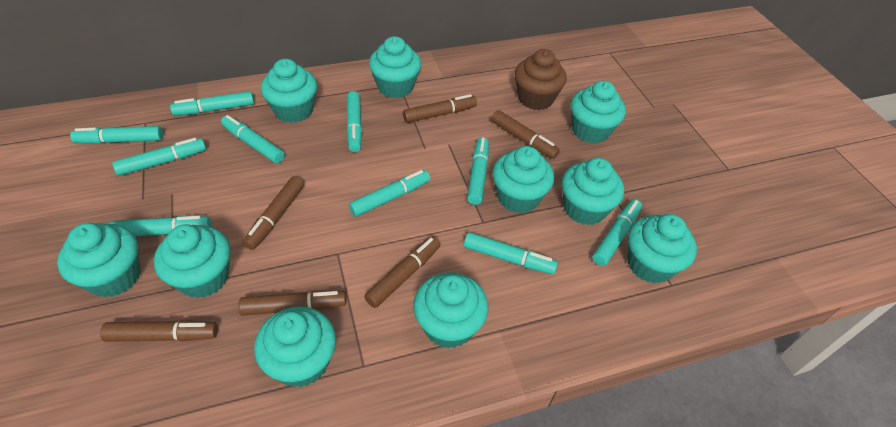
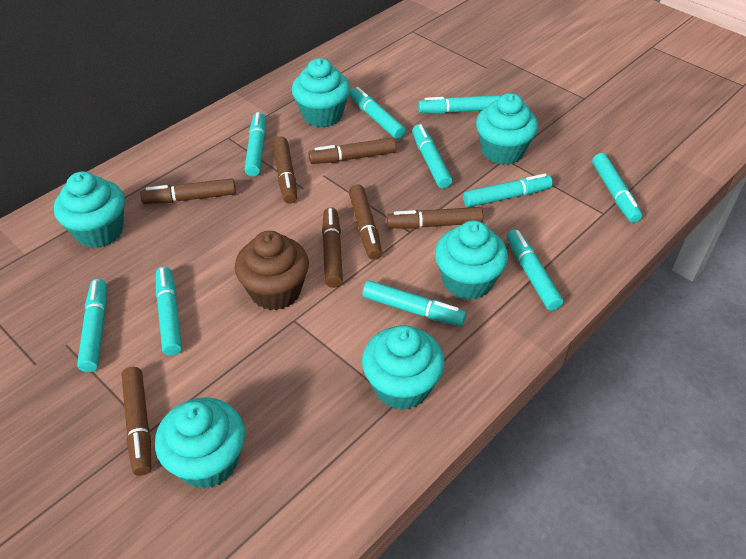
brown marker: 6 -> 7
turquoise cupcake: 10 -> 6

